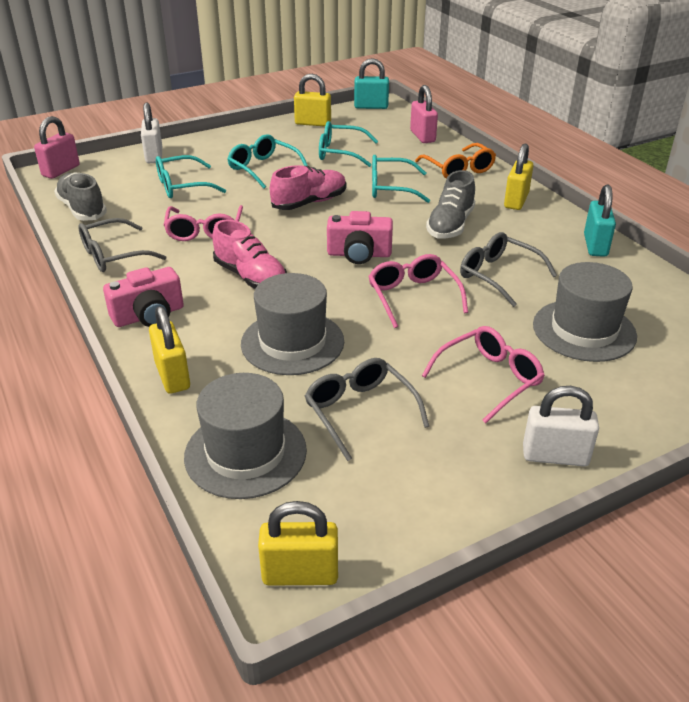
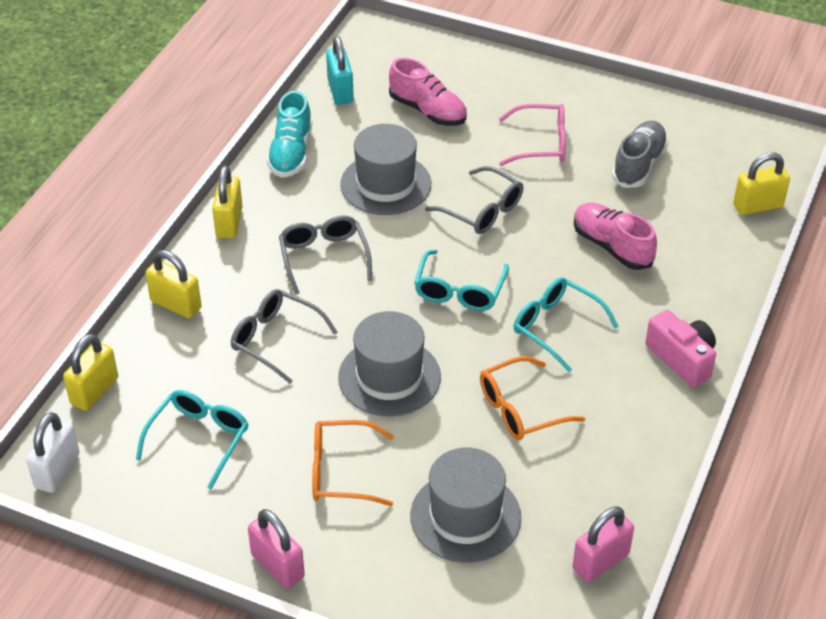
grey shoe: 2 -> 1
orange glasses: 1 -> 2
pink camera: 2 -> 1
pink glasses: 3 -> 1
turquoise glasses: 4 -> 3
turquoise padlock: 2 -> 1
turquoise shoe: 0 -> 1
white padlock: 2 -> 1

